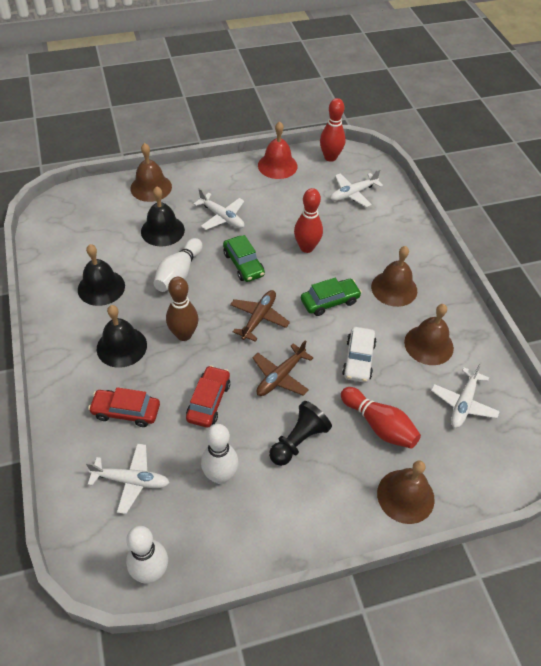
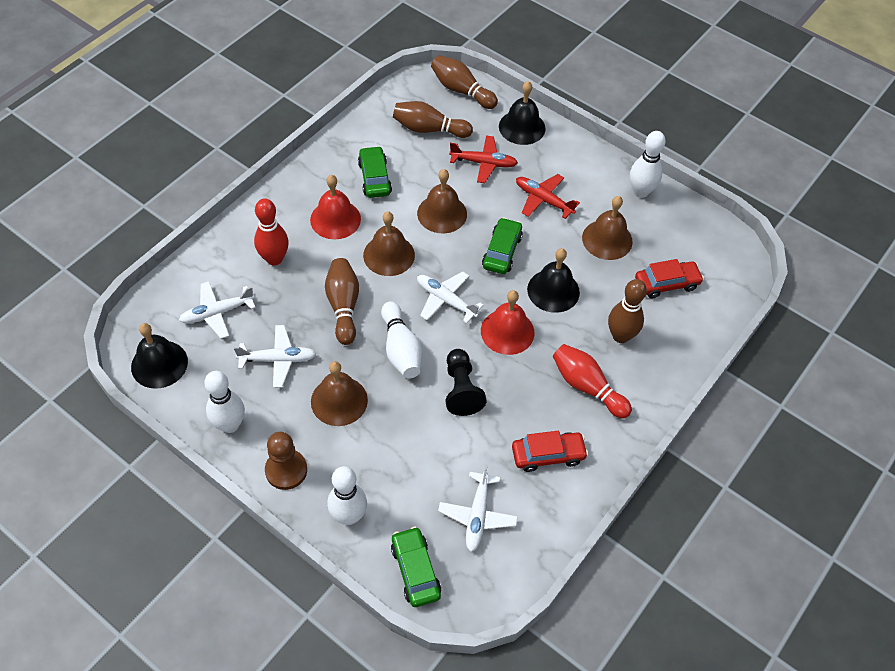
brown bowling pin: 1 -> 4
brown pawn: 0 -> 1
brown plane: 2 -> 0
green car: 2 -> 3
red bell: 1 -> 2
red bowling pin: 3 -> 2
red plane: 0 -> 2
white bowling pin: 3 -> 4
white car: 1 -> 0

